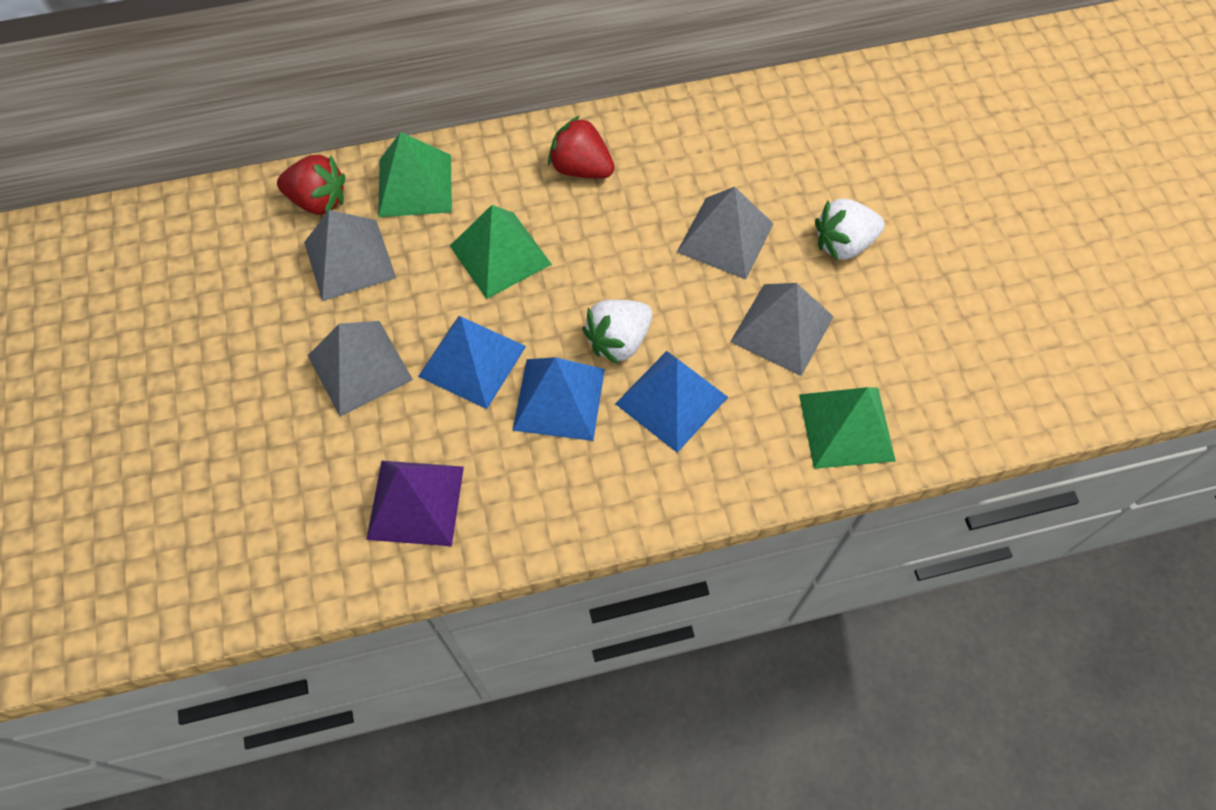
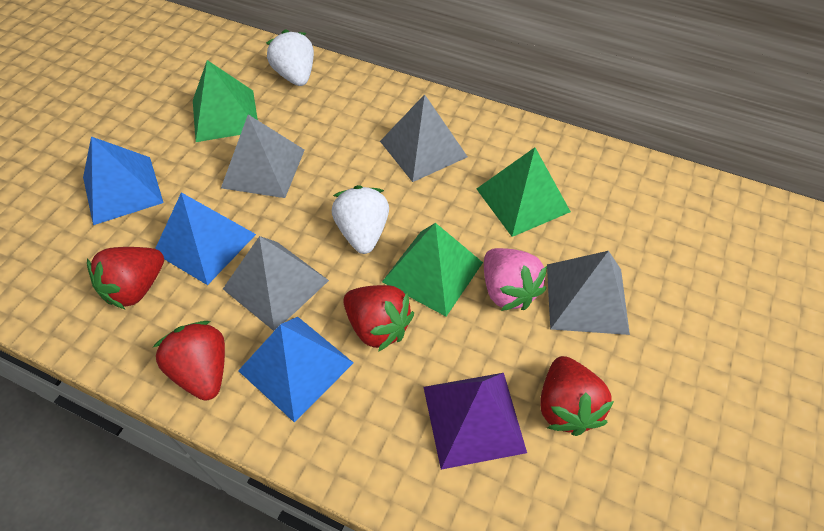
pink strawberry: 0 -> 1
red strawberry: 2 -> 4

